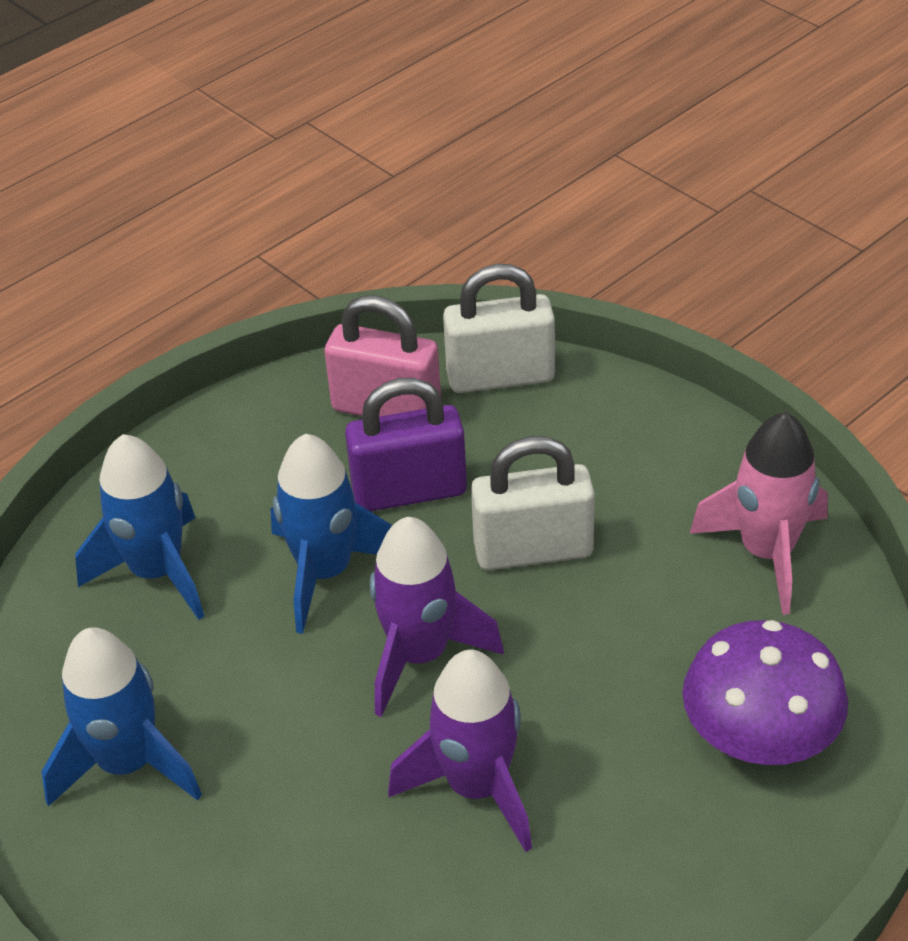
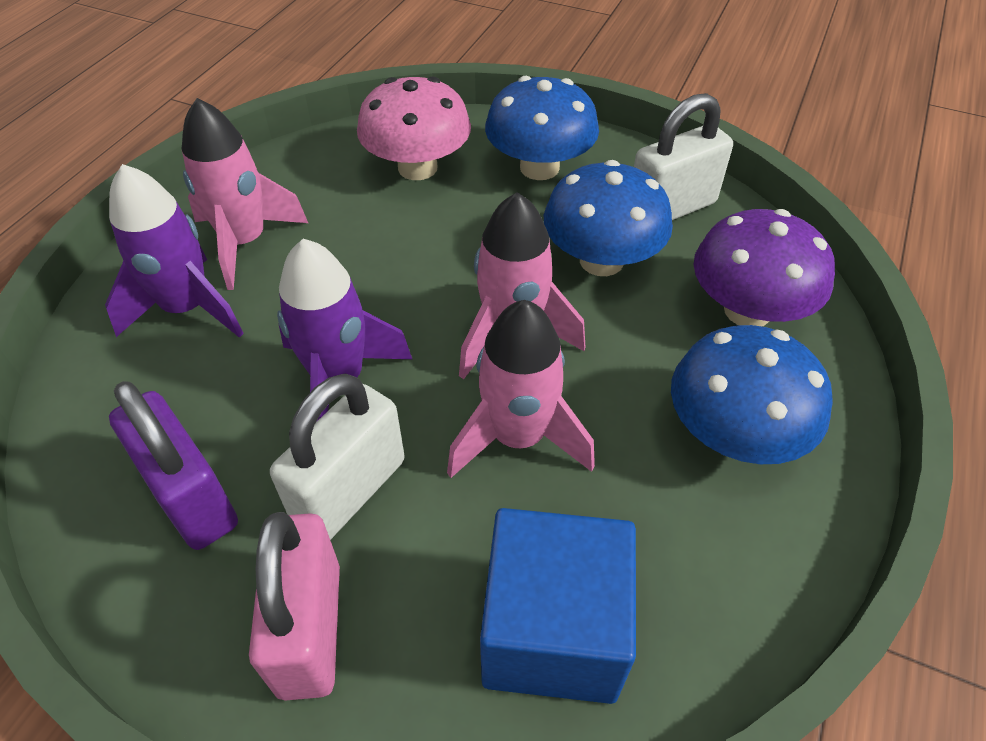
blue cube: 0 -> 1
blue mushroom: 0 -> 3
blue rocket: 3 -> 0
pink mushroom: 0 -> 1
pink rocket: 1 -> 3

